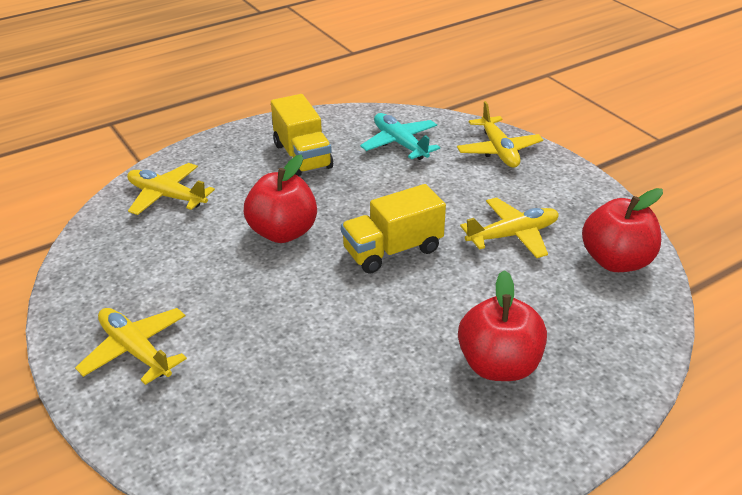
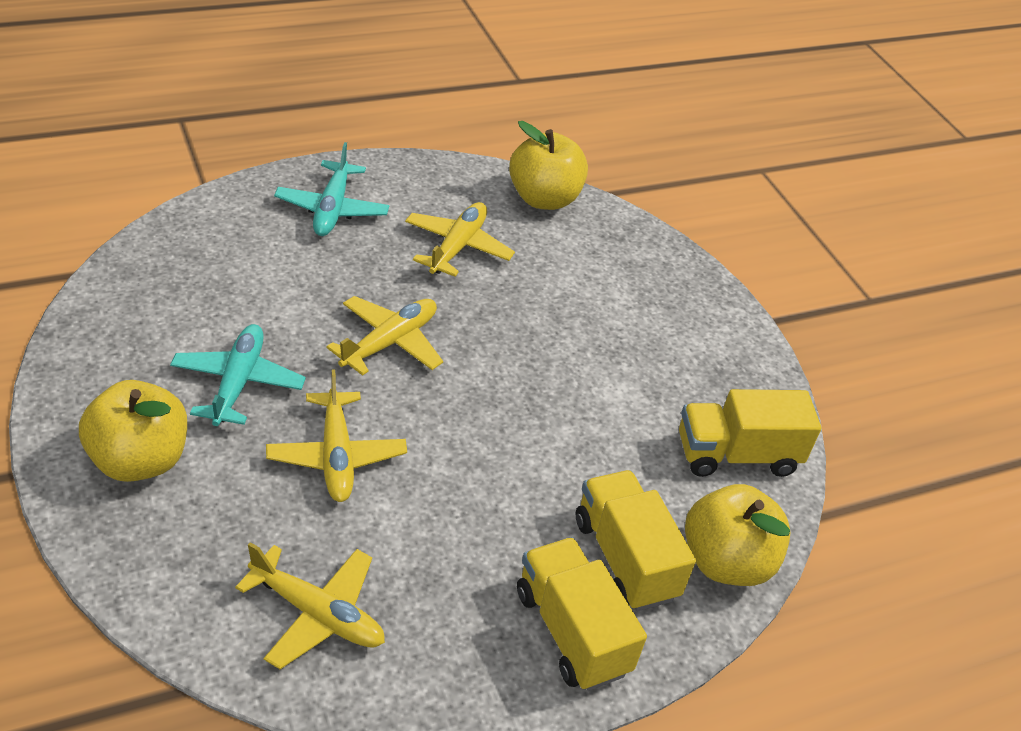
red apple: 3 -> 0
turquoise plane: 1 -> 2
yellow apple: 0 -> 3
yellow truck: 2 -> 3

